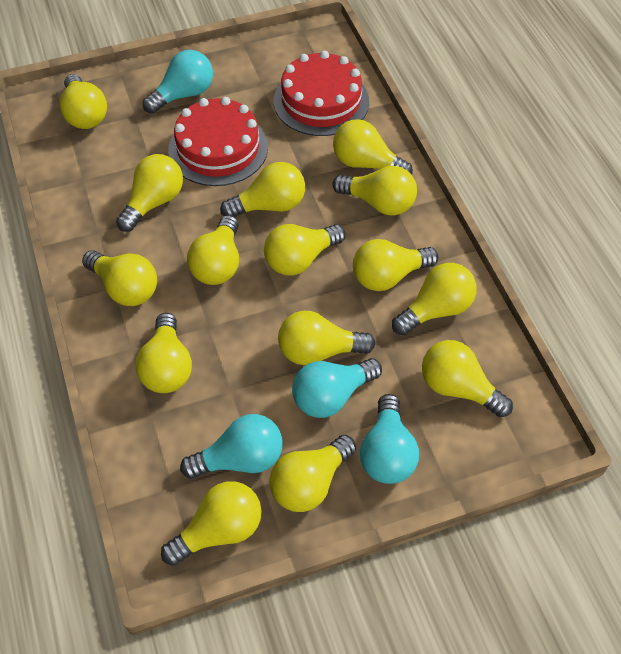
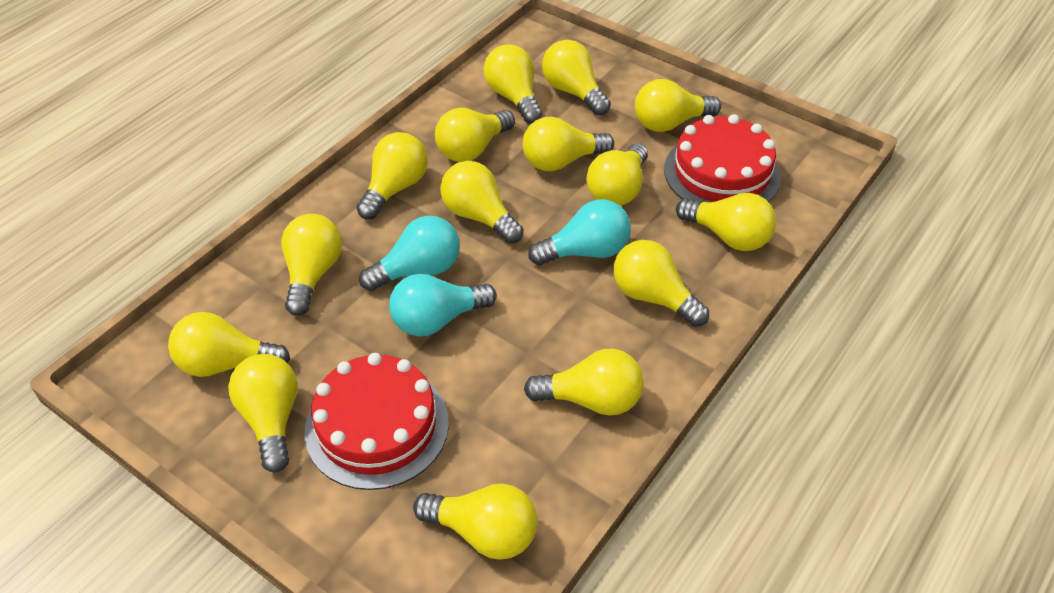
turquoise light bulb: 4 -> 3

